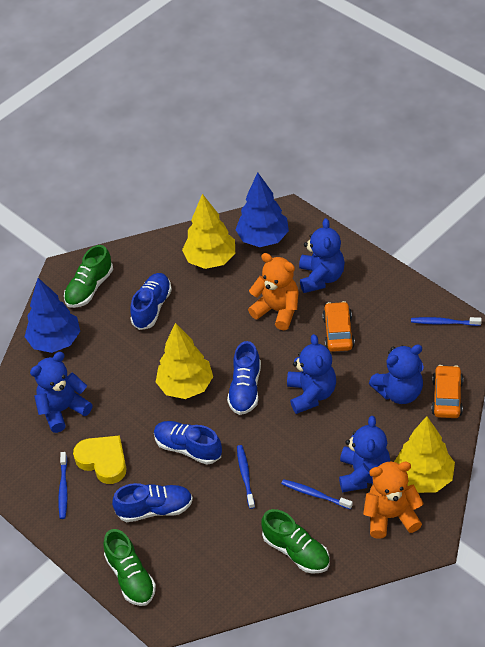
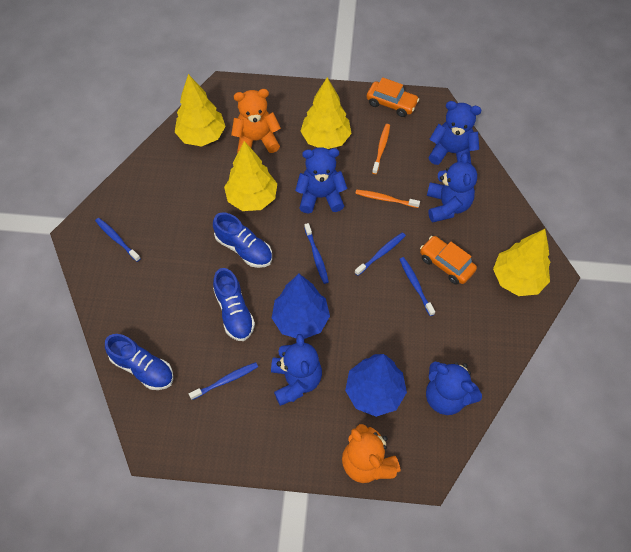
blue shoe: 4 -> 3
blue toothbrush: 4 -> 5
green shoe: 3 -> 0
orange toothbrush: 0 -> 2
yellow heart: 1 -> 0
yellow tree: 3 -> 4

